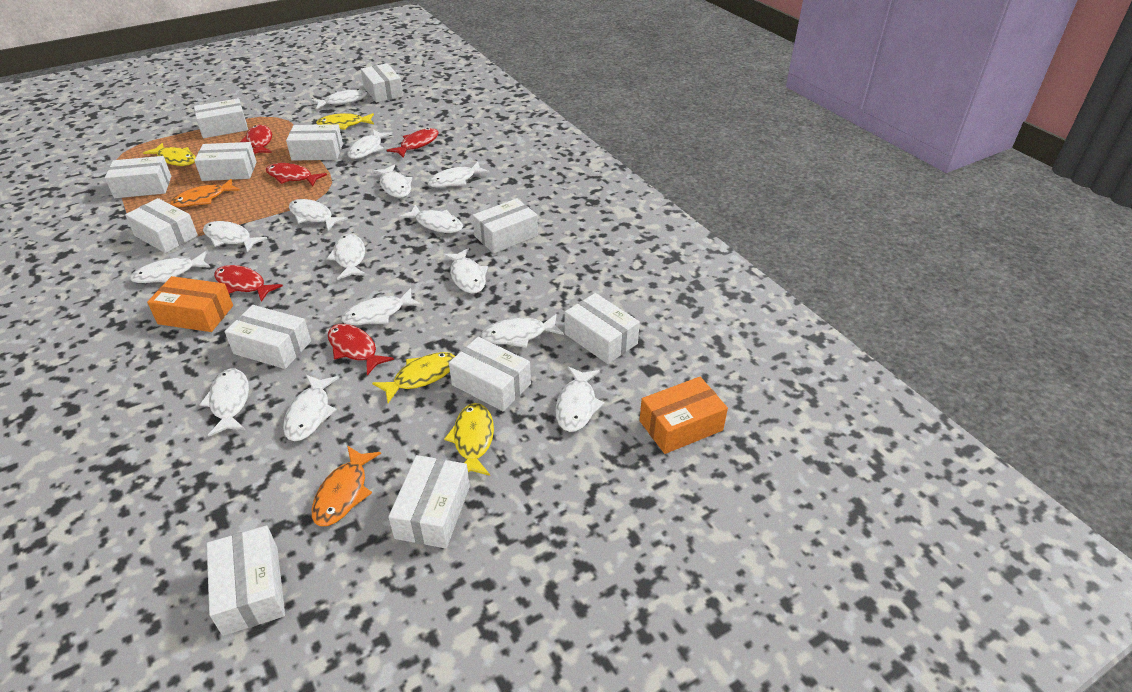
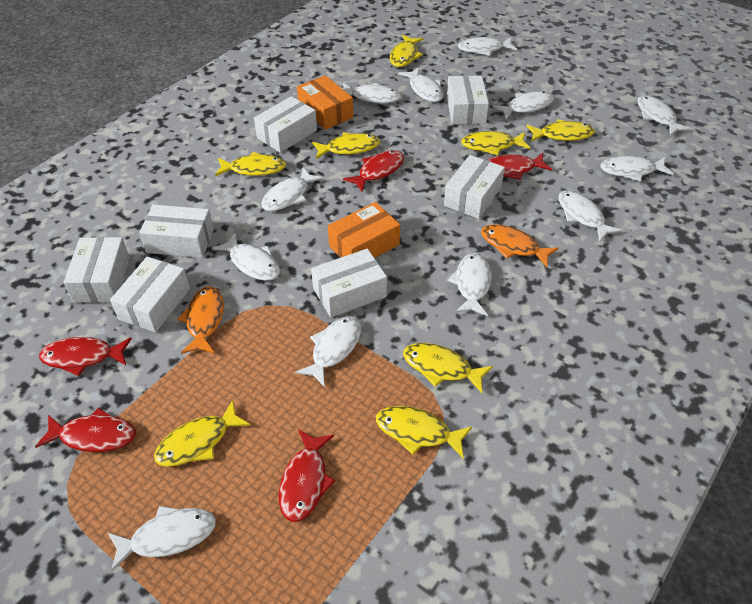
white box: 12 -> 7
white fish: 15 -> 12
yellow fish: 4 -> 8

